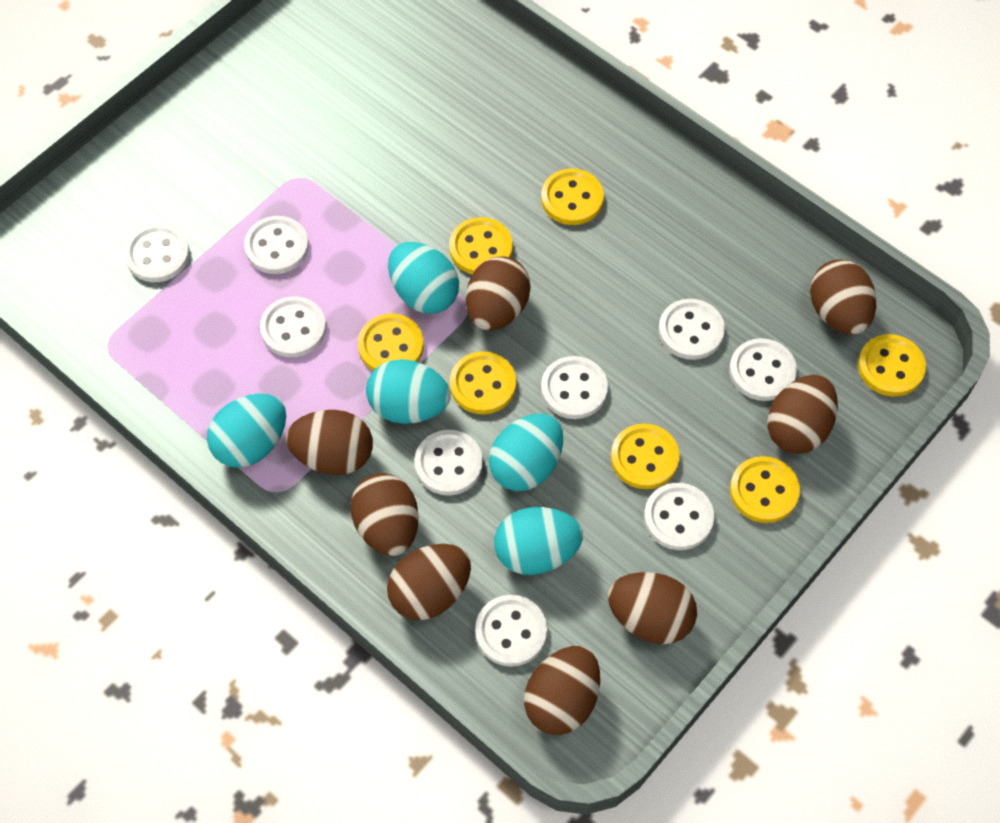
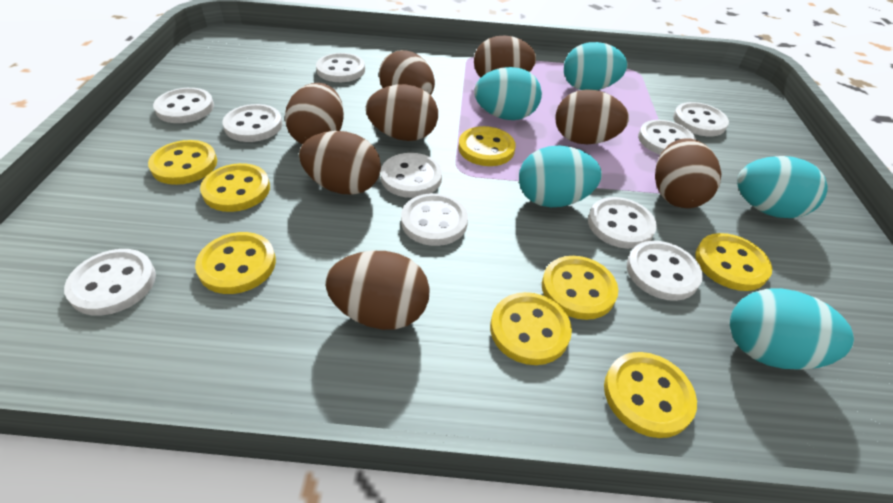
white button: 9 -> 10
yellow button: 7 -> 8

